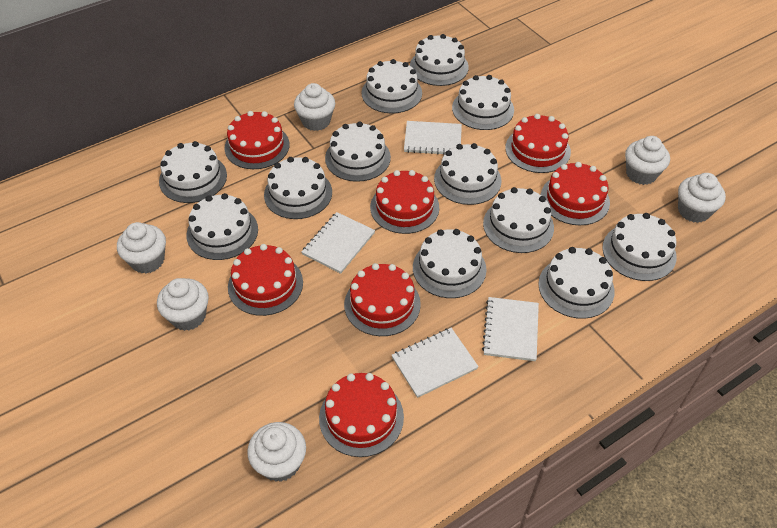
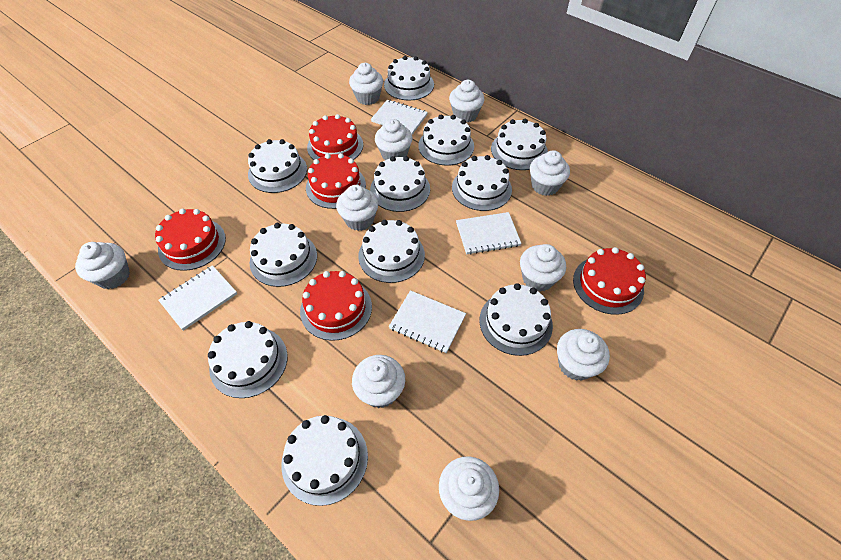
red cake: 7 -> 5
white cake: 12 -> 11
white cupcake: 6 -> 10

